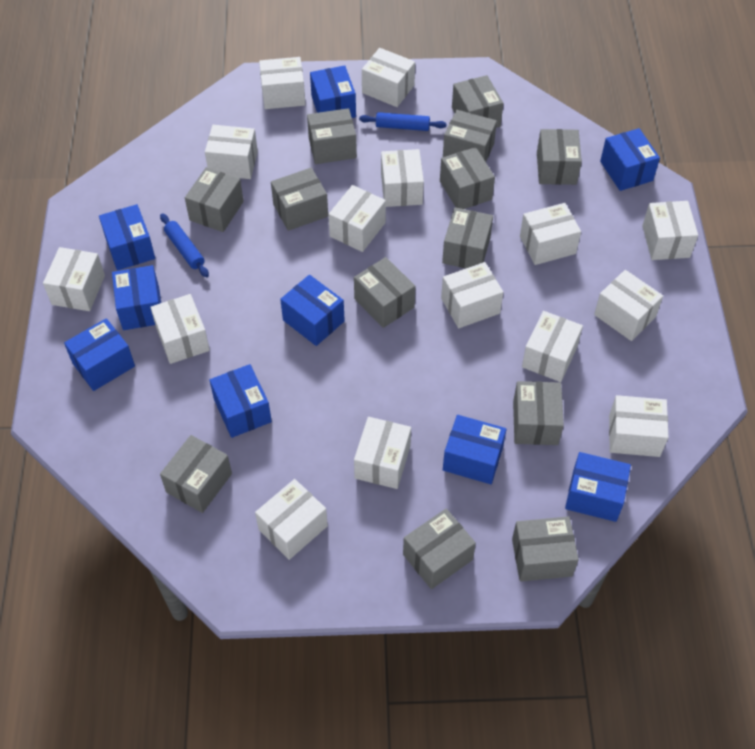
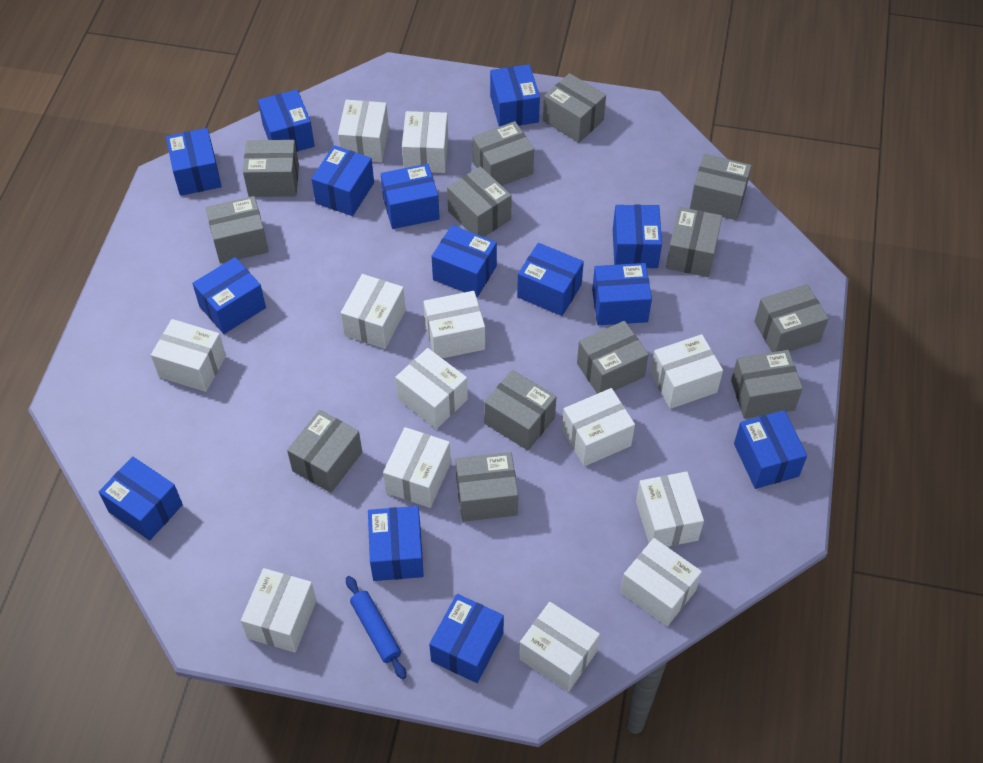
blue box: 9 -> 14
blue rolling pin: 2 -> 1
white box: 15 -> 13

